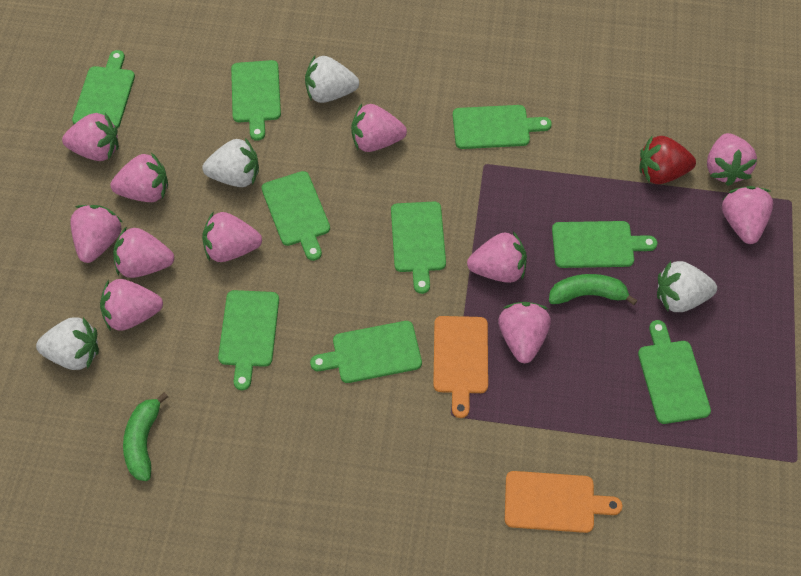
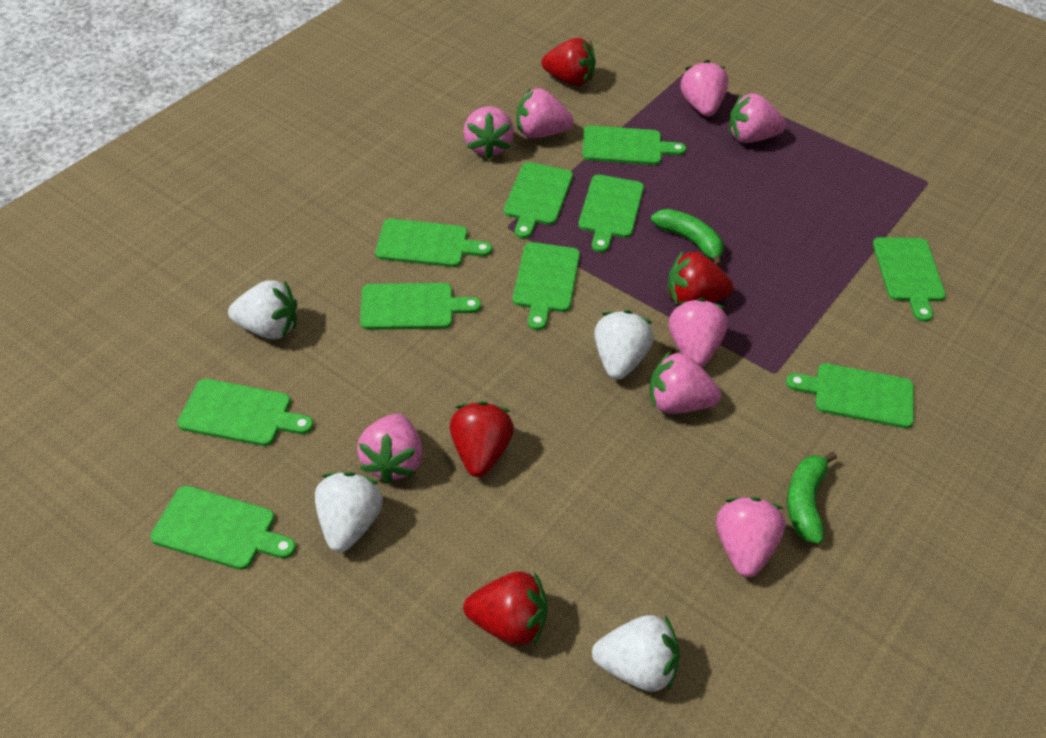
green cutting board: 9 -> 10
orange cutting board: 2 -> 0
pink strawberry: 11 -> 8
red strawberry: 1 -> 4

